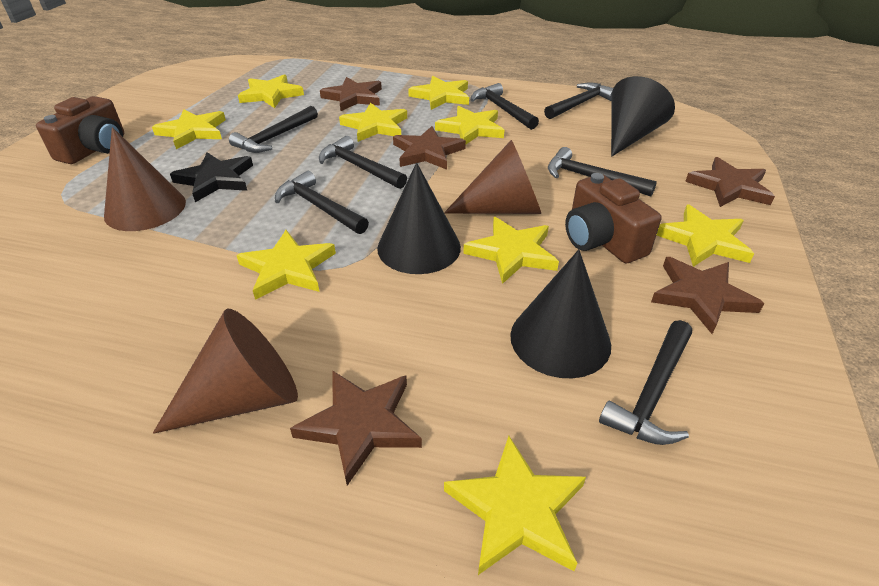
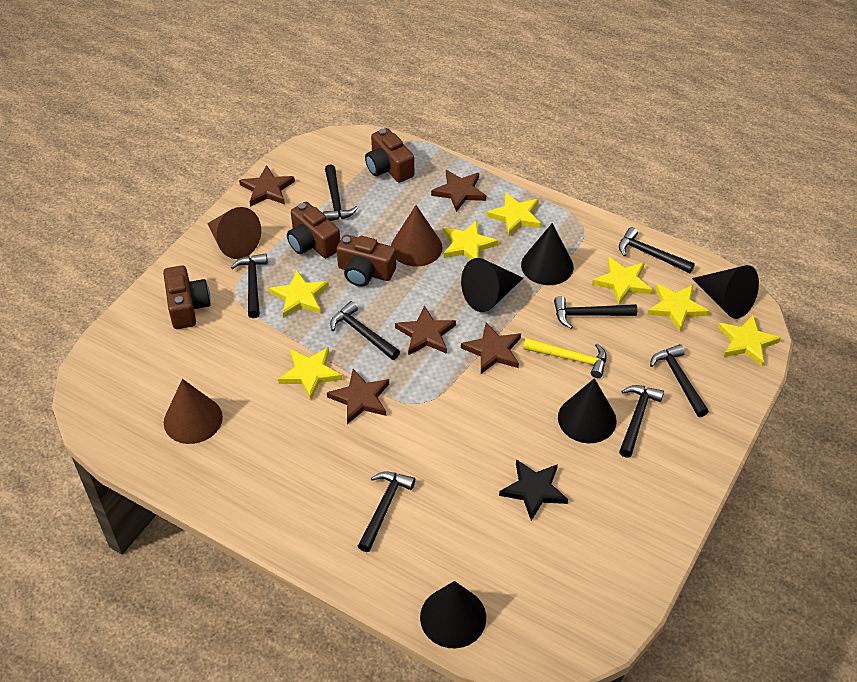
black cone: 3 -> 5
black hammer: 7 -> 8
brown camera: 2 -> 4
yellow hammer: 0 -> 1
yellow star: 9 -> 7

